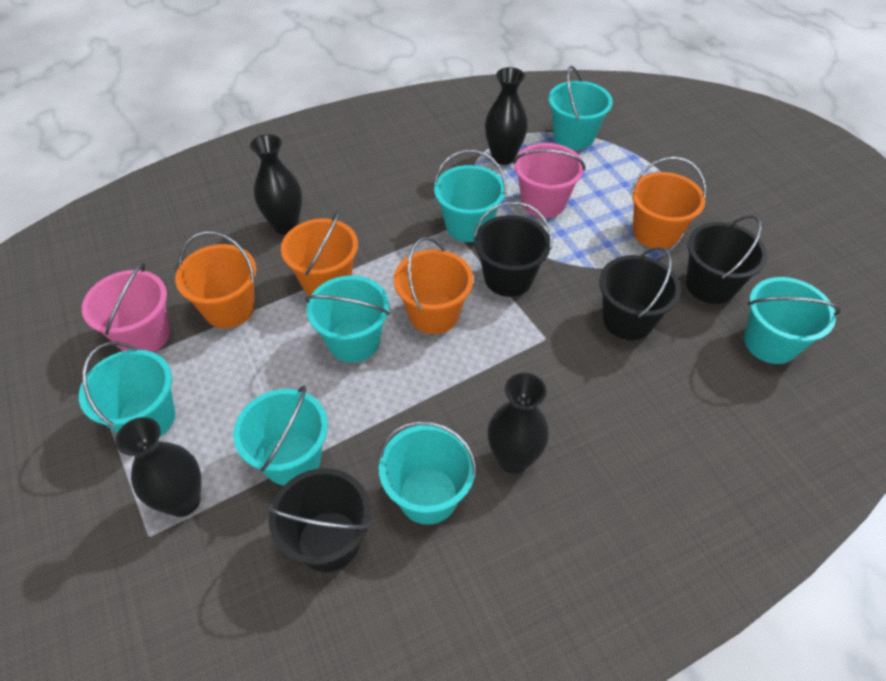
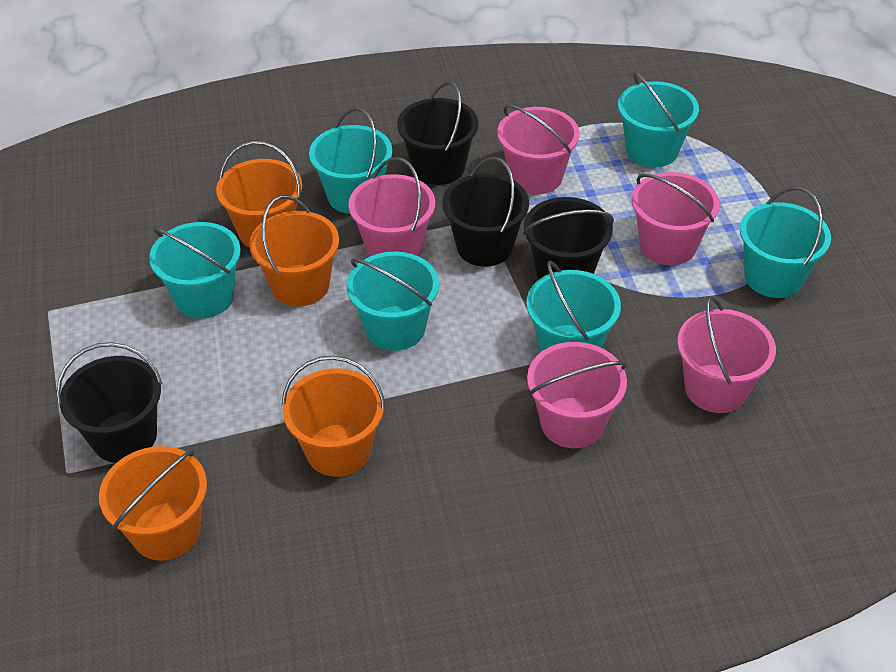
black vase: 4 -> 0
pink bucket: 2 -> 5
turquoise bucket: 7 -> 6

